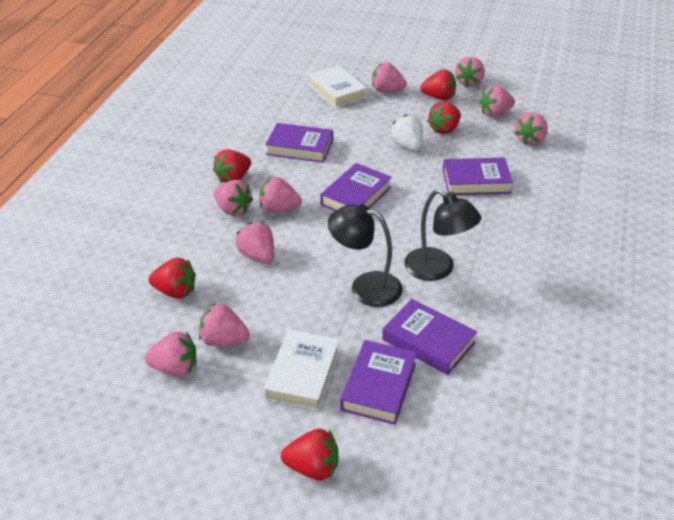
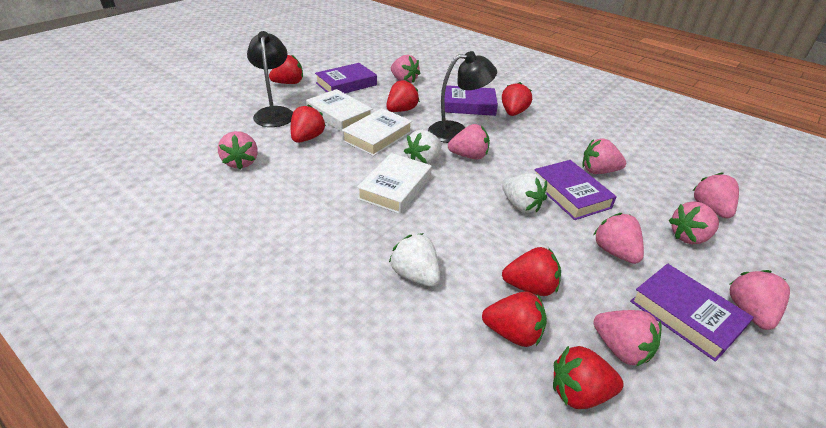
purple book: 5 -> 4
red strawberry: 5 -> 7
white book: 2 -> 3
white strawberry: 1 -> 3

